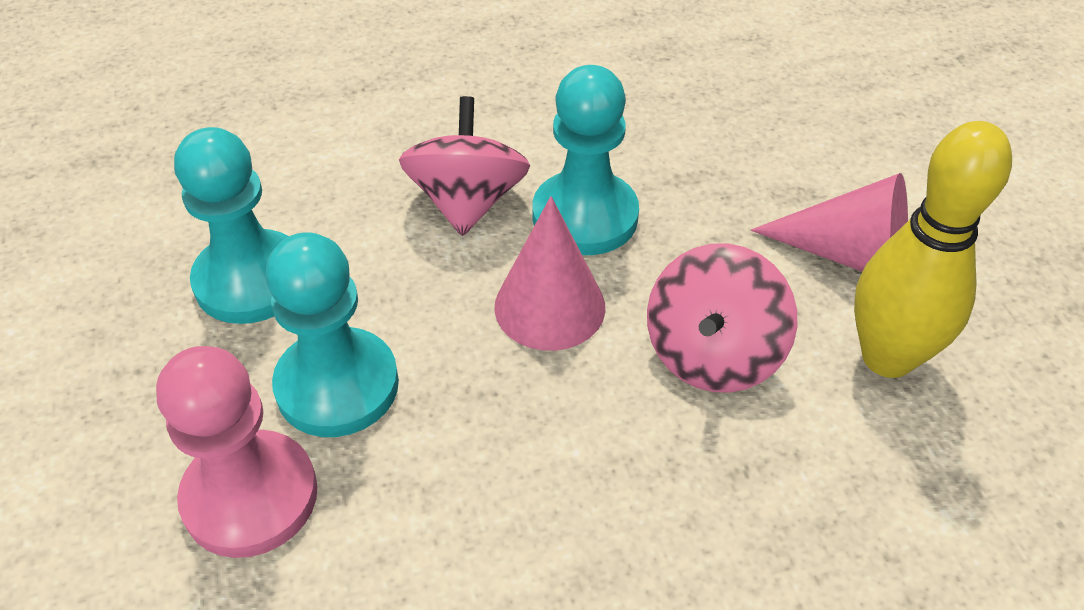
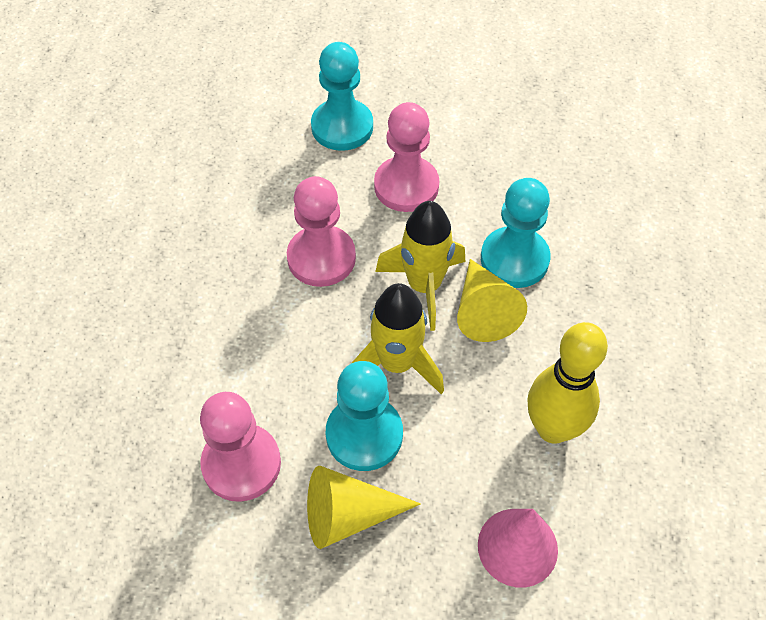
pink cone: 2 -> 1
pink pawn: 1 -> 3
pink spinning top: 2 -> 0
yellow cone: 0 -> 2
yellow rocket: 0 -> 2

